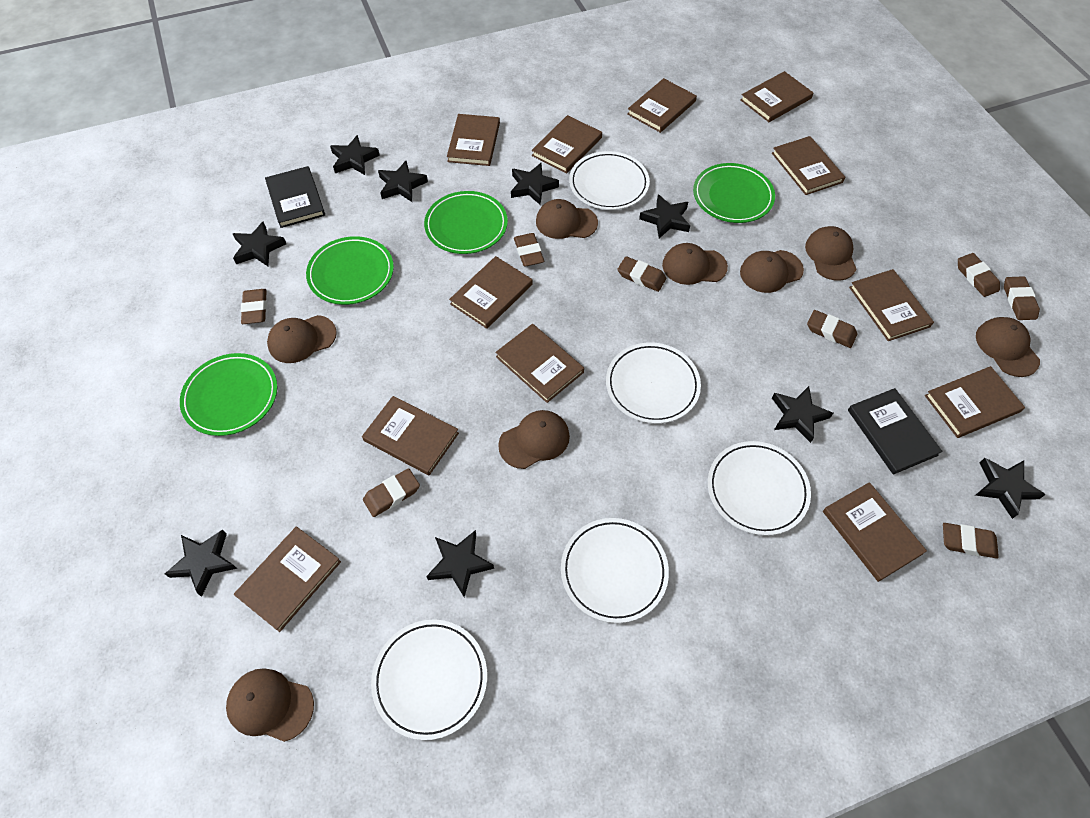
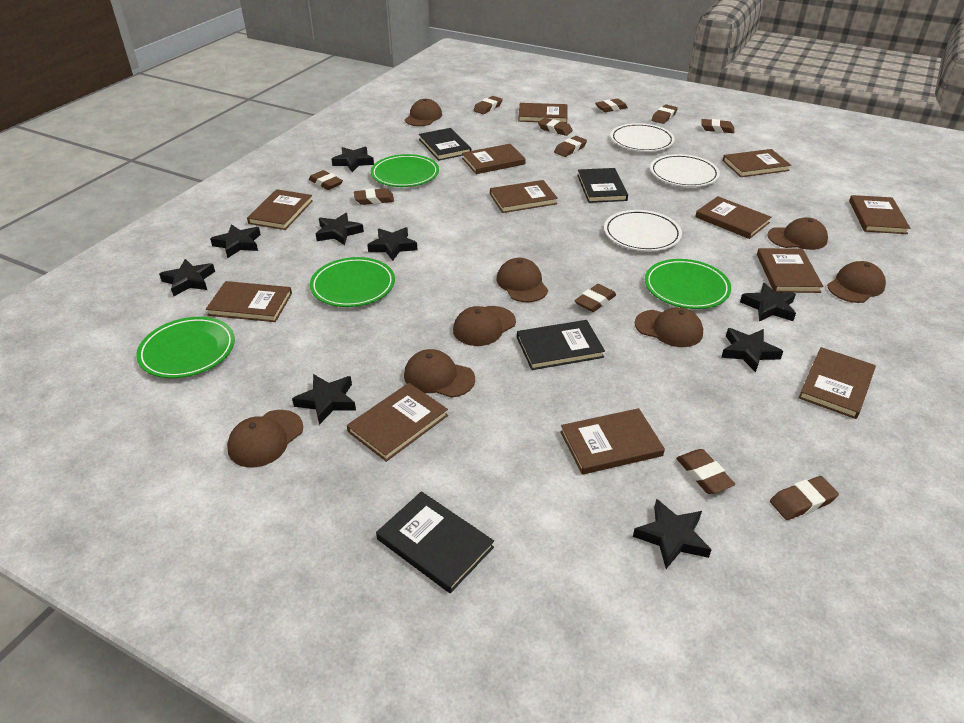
black book: 2 -> 4
brown eraser: 8 -> 11
white plate: 5 -> 3

